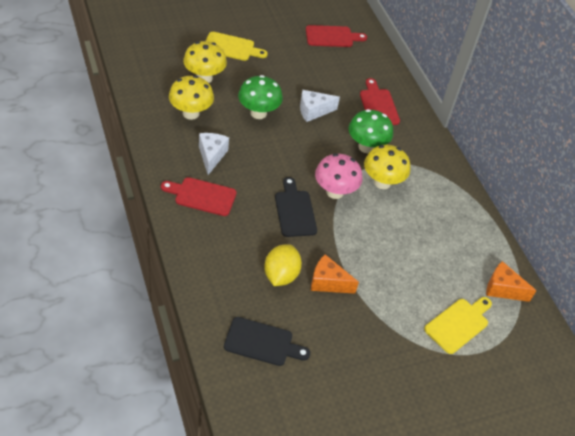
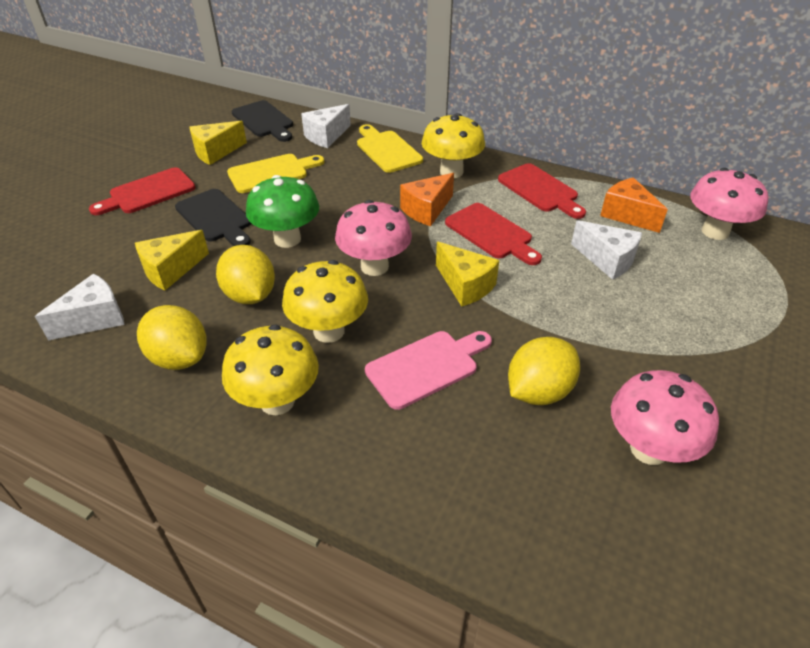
green mushroom: 2 -> 1
pink cutting board: 0 -> 1
pink mushroom: 1 -> 3
white cheese: 2 -> 3
yellow cheese: 0 -> 3
yellow lemon: 1 -> 3

